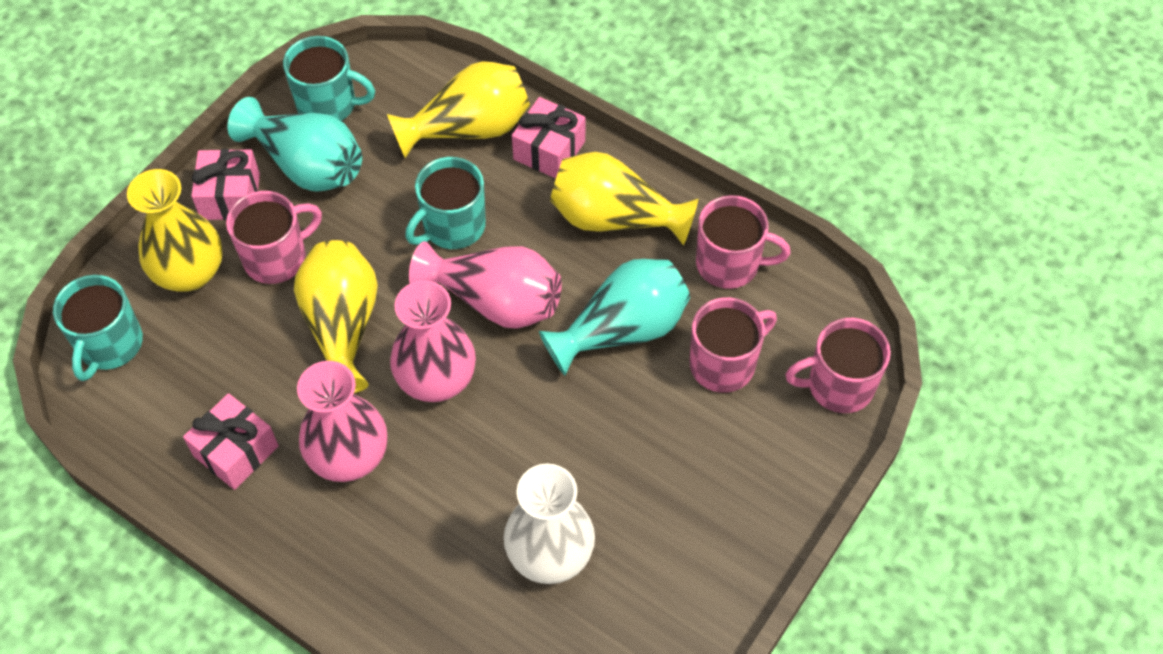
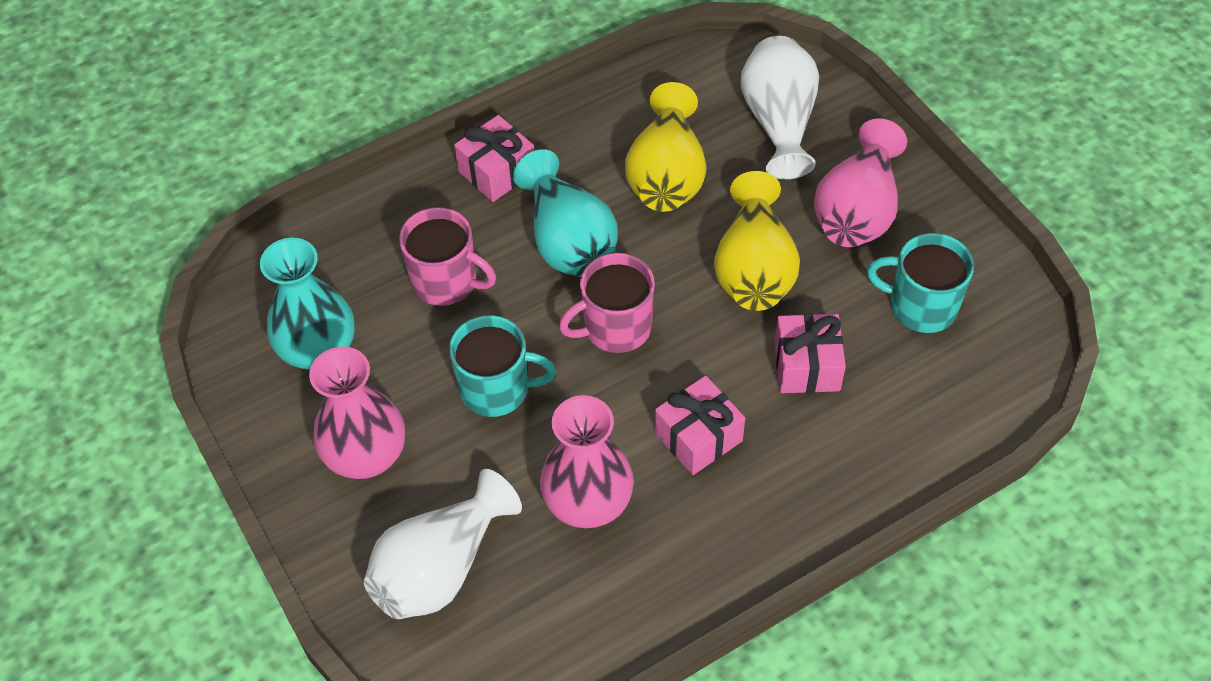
pink mug: 4 -> 2
turquoise mug: 3 -> 2
white vase: 1 -> 2
yellow vase: 4 -> 2

